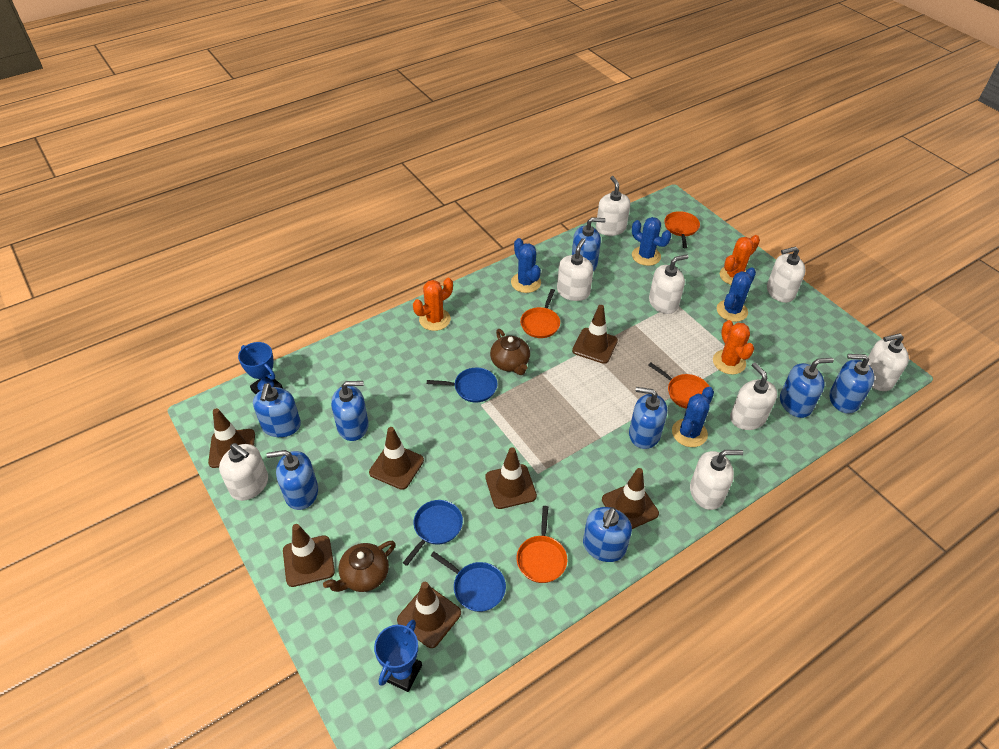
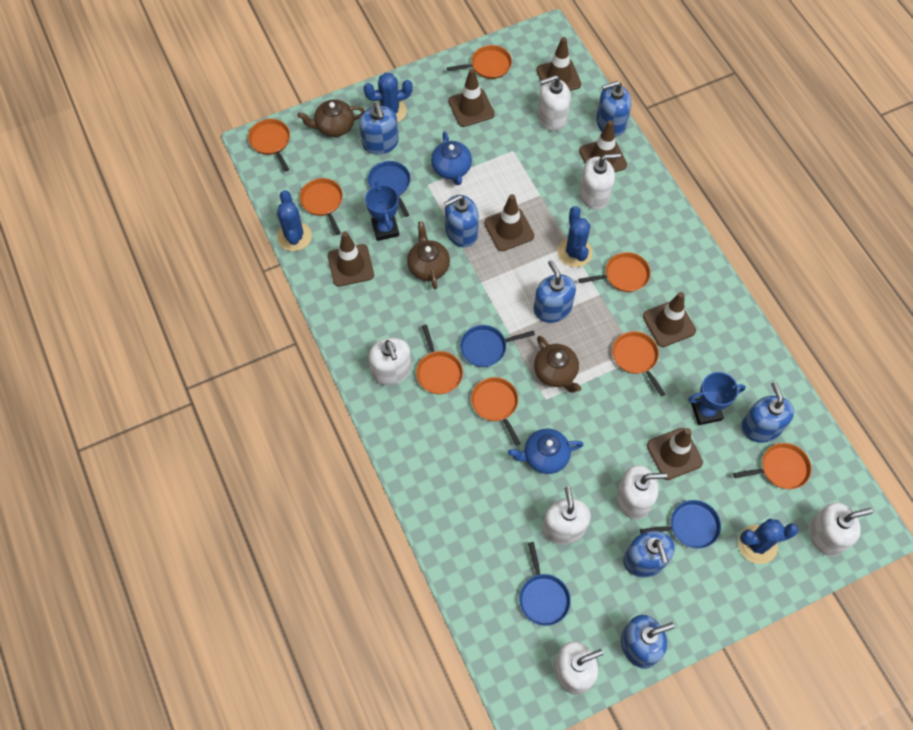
blue pan: 3 -> 4
blue soap dispenser: 8 -> 7
blue teapot: 0 -> 2
brown teapot: 2 -> 3
orange cactus: 3 -> 0
orange pan: 4 -> 8
white soap dispenser: 8 -> 7

